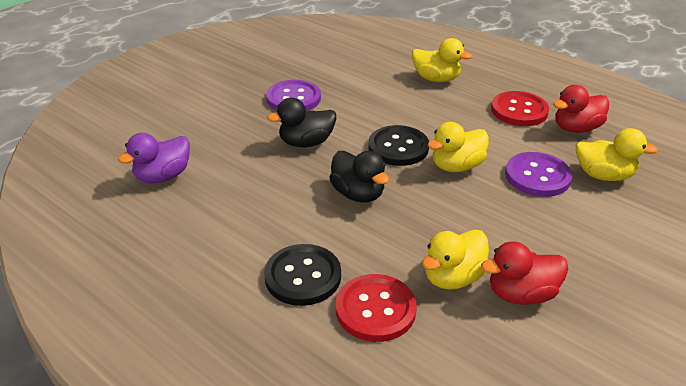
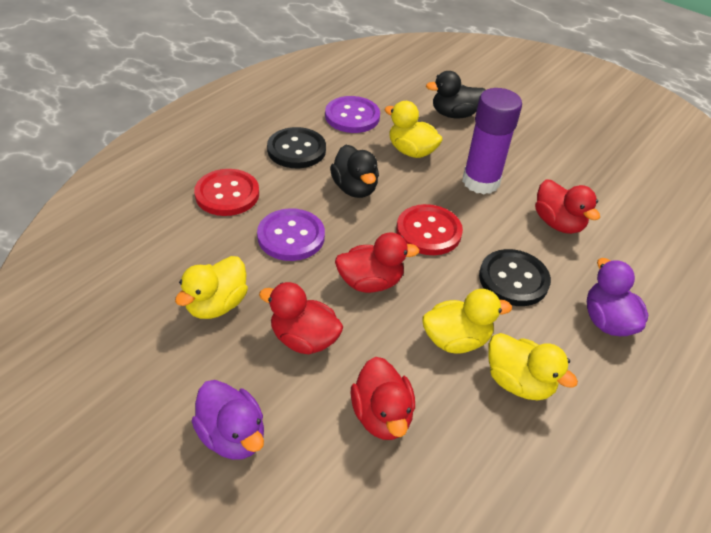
purple duck: 1 -> 2
purple glue stick: 0 -> 1
red duck: 2 -> 4

